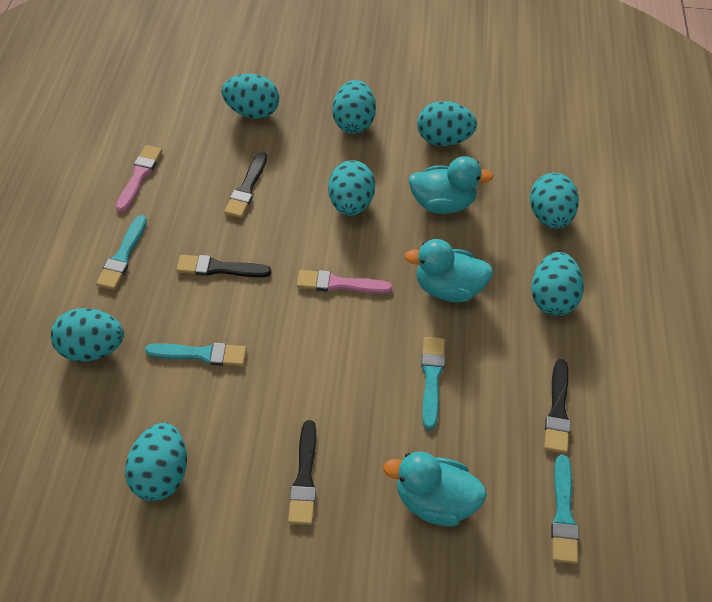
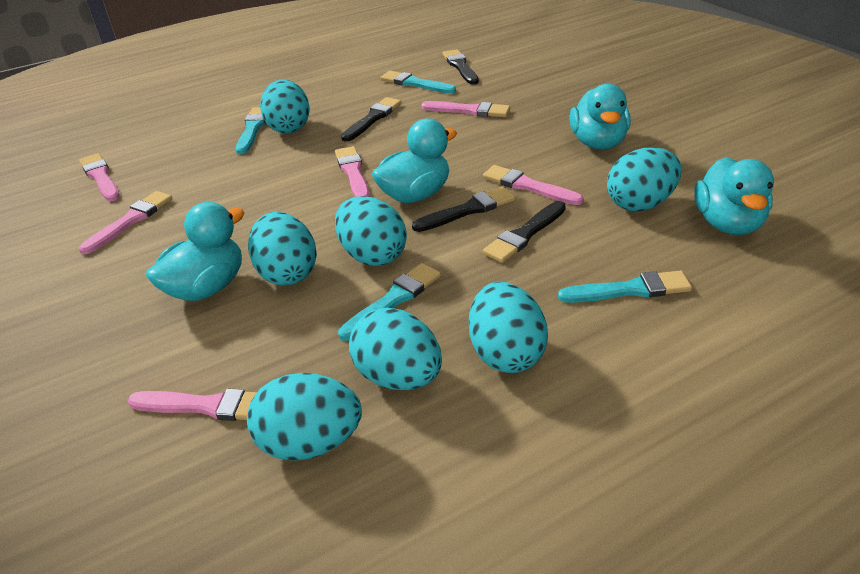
pink brush: 2 -> 6
turquoise duck: 3 -> 4
turquoise egg: 8 -> 7

